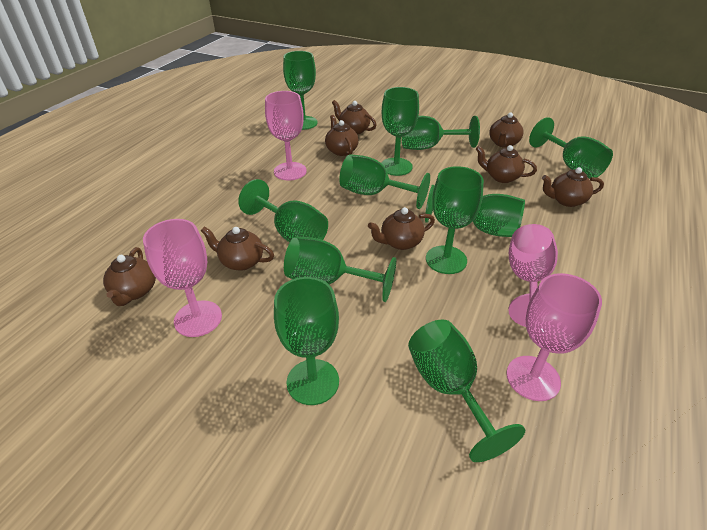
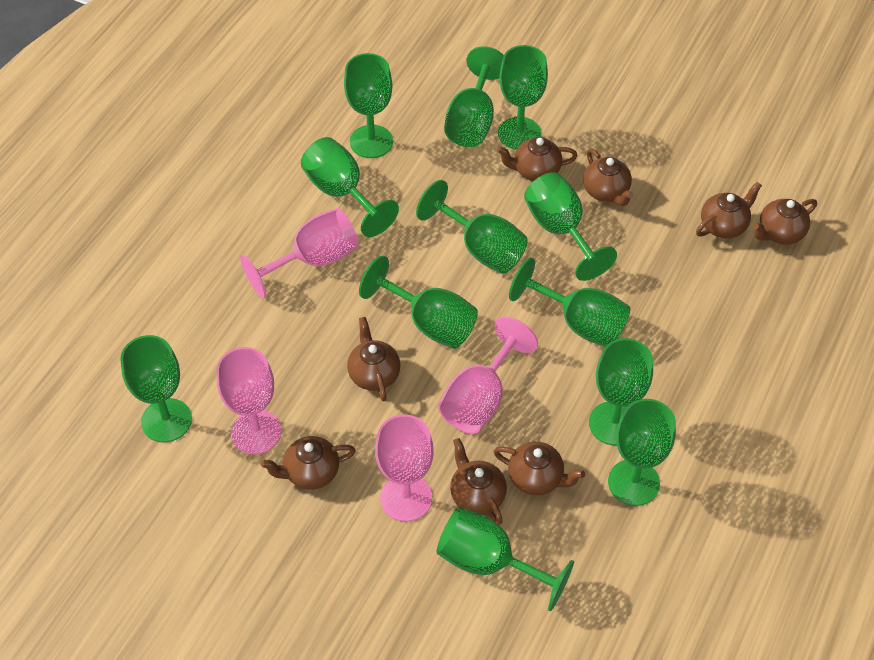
green goblet: 11 -> 12

